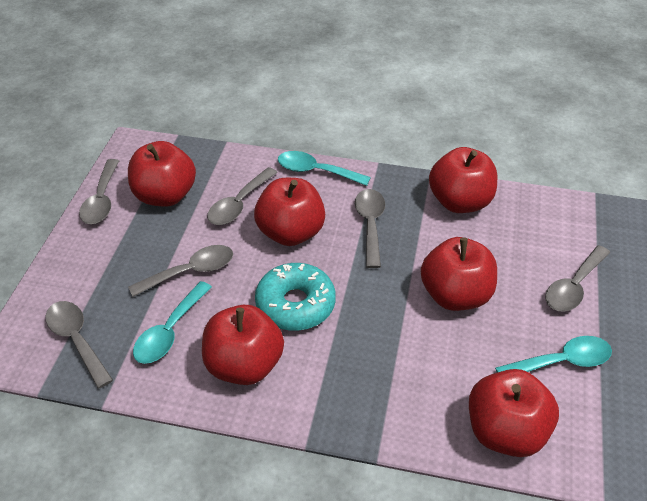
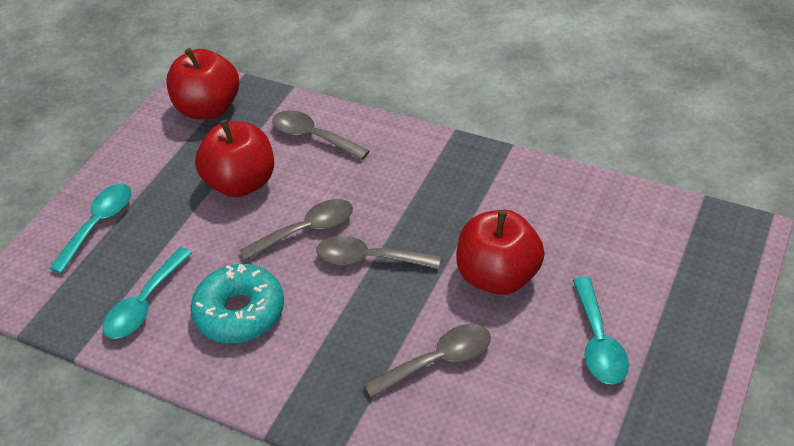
grey spoon: 6 -> 4
red apple: 6 -> 3

